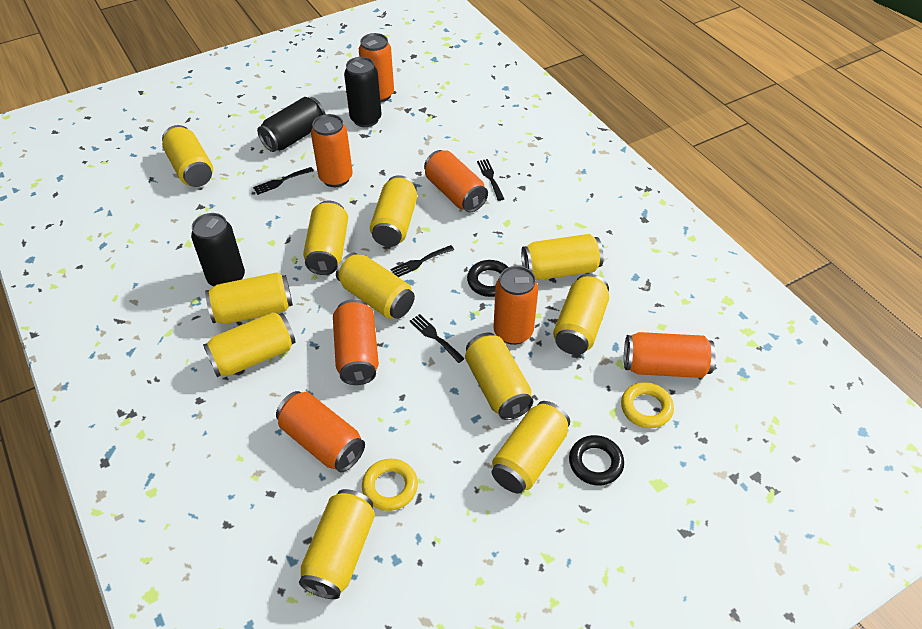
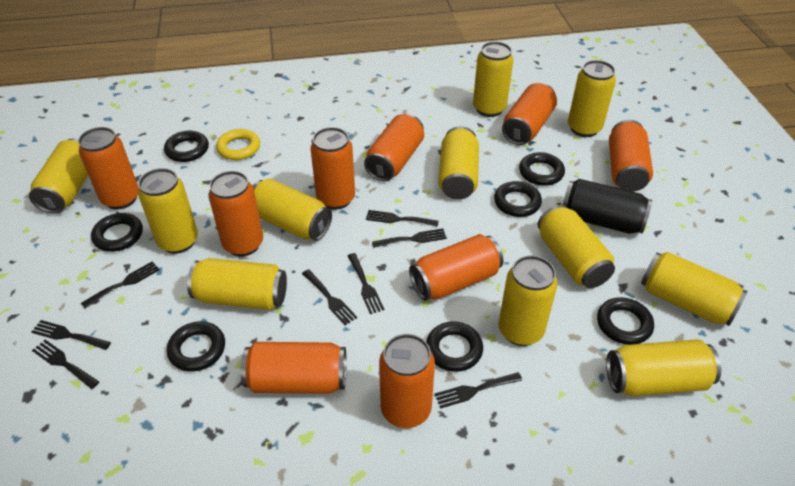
black can: 3 -> 1
black fork: 4 -> 8
black ring: 2 -> 7
orange can: 7 -> 9
yellow ring: 2 -> 1

